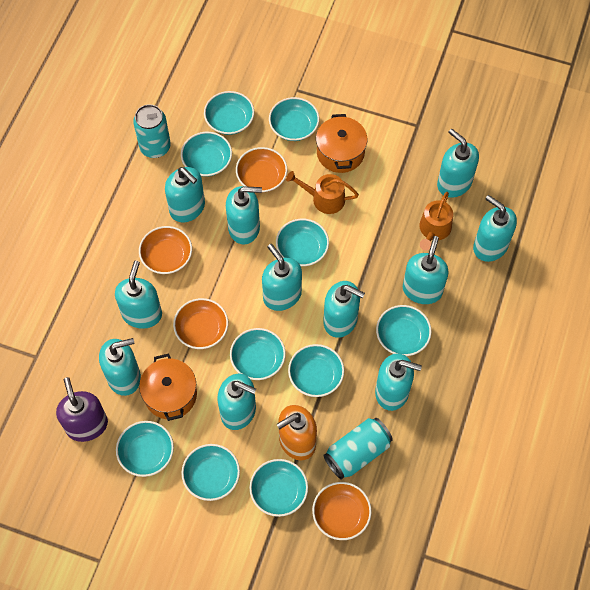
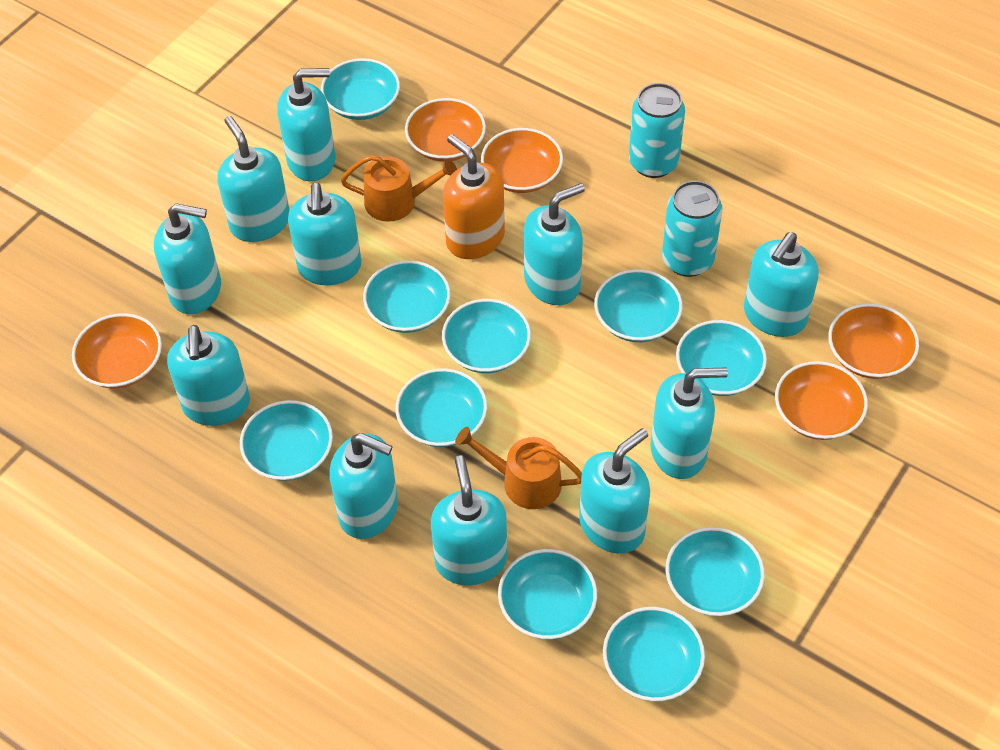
orange bowl: 4 -> 5
orange pot: 2 -> 0
purple soap dispenser: 1 -> 0

